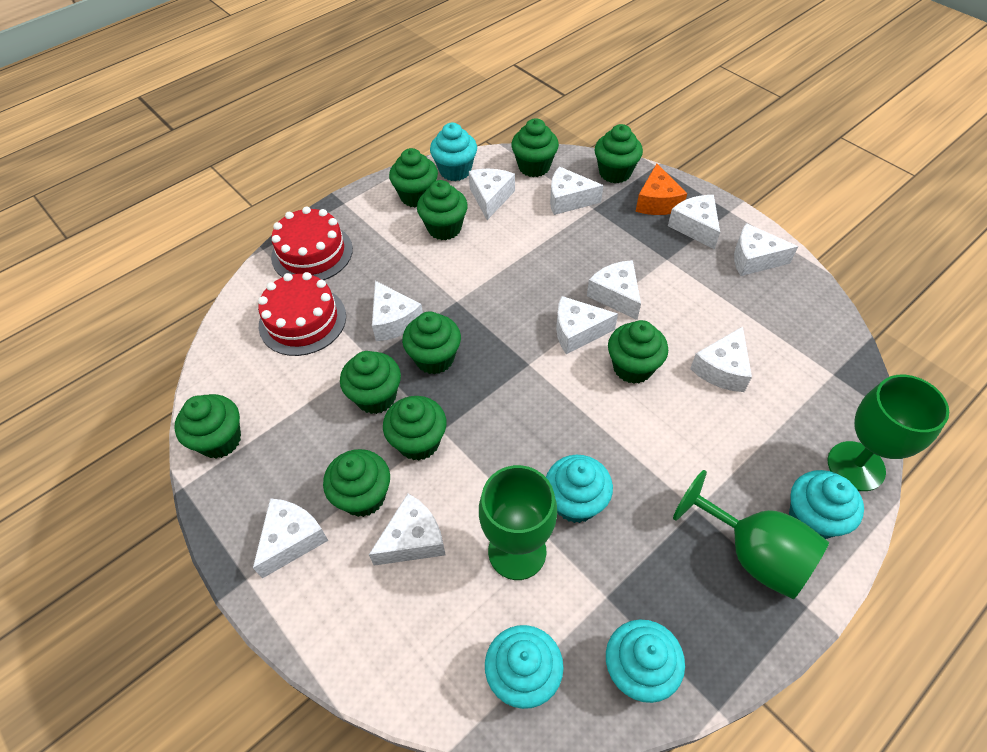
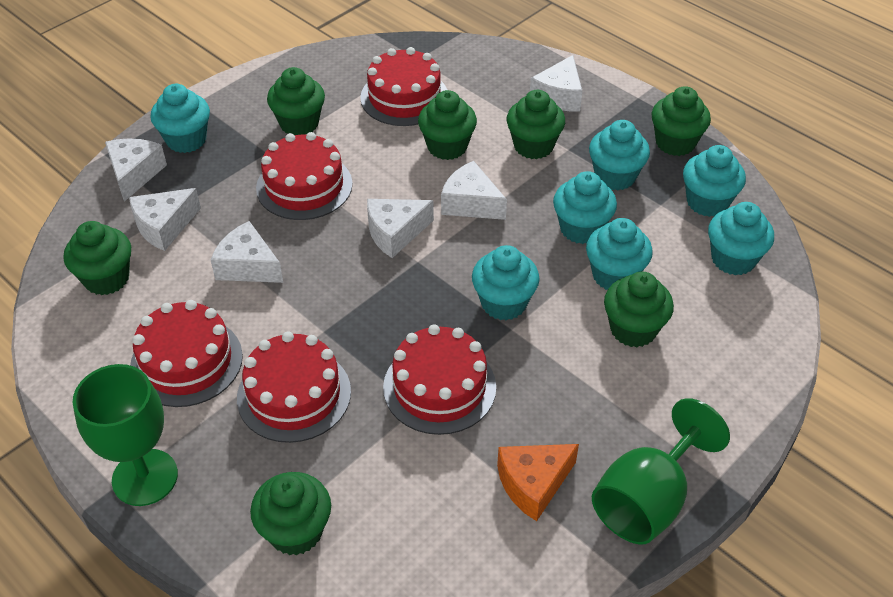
green cupcake: 10 -> 7
green goblet: 3 -> 2
red cake: 2 -> 5
turquoise cupcake: 5 -> 7
white cheese: 10 -> 6

